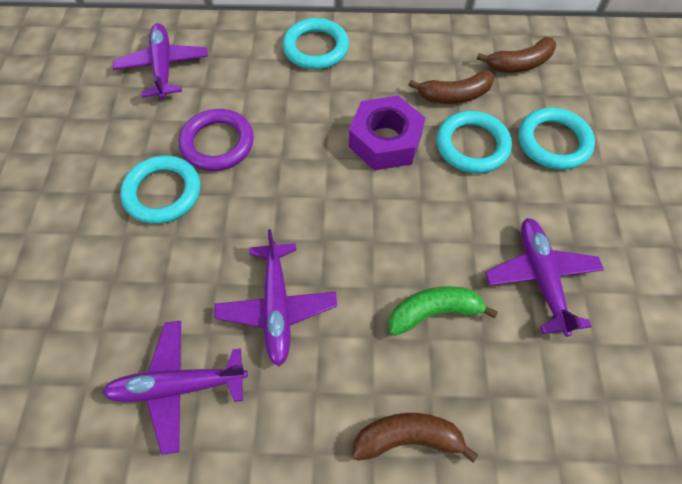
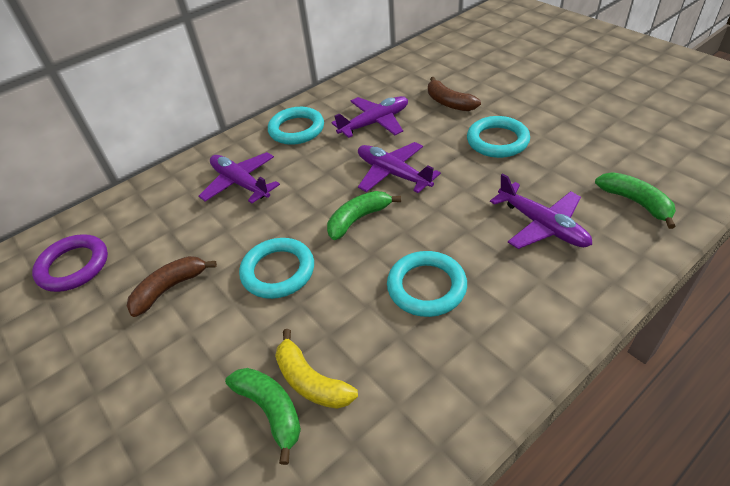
brown banana: 3 -> 2
green banana: 1 -> 3
purple nut: 1 -> 0
yellow banana: 0 -> 1

